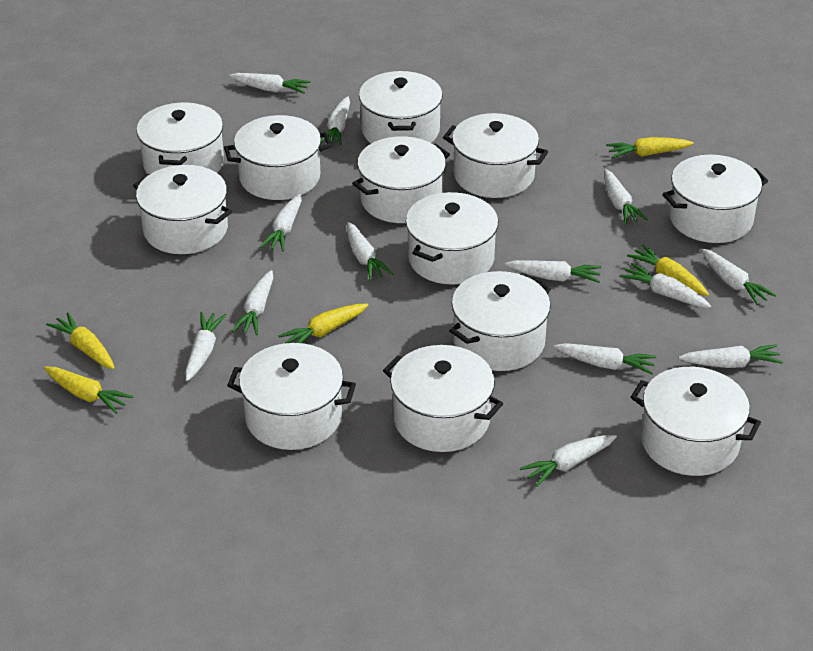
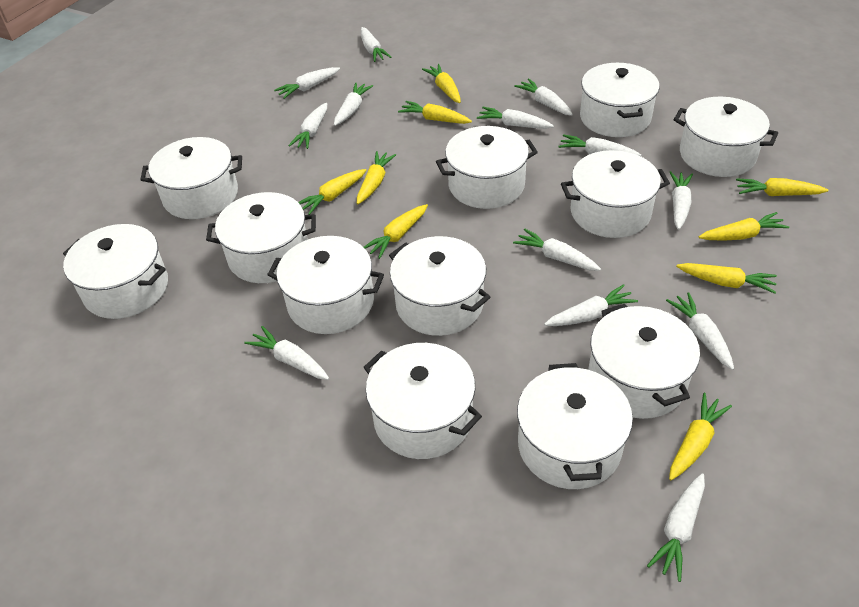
yellow carrot: 5 -> 9

